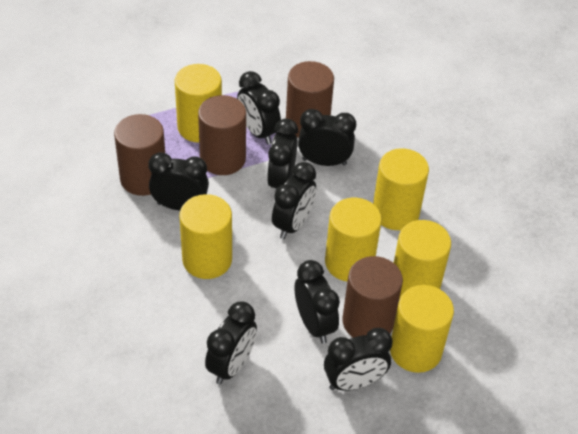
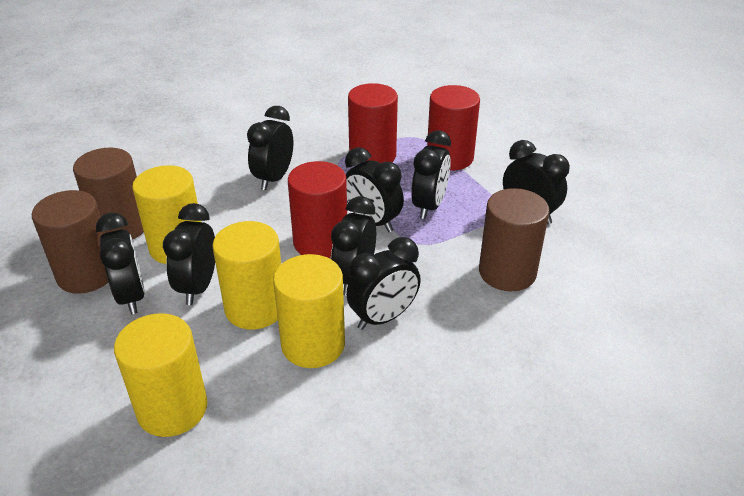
brown cylinder: 4 -> 3
red cylinder: 0 -> 3
yellow cylinder: 6 -> 4

